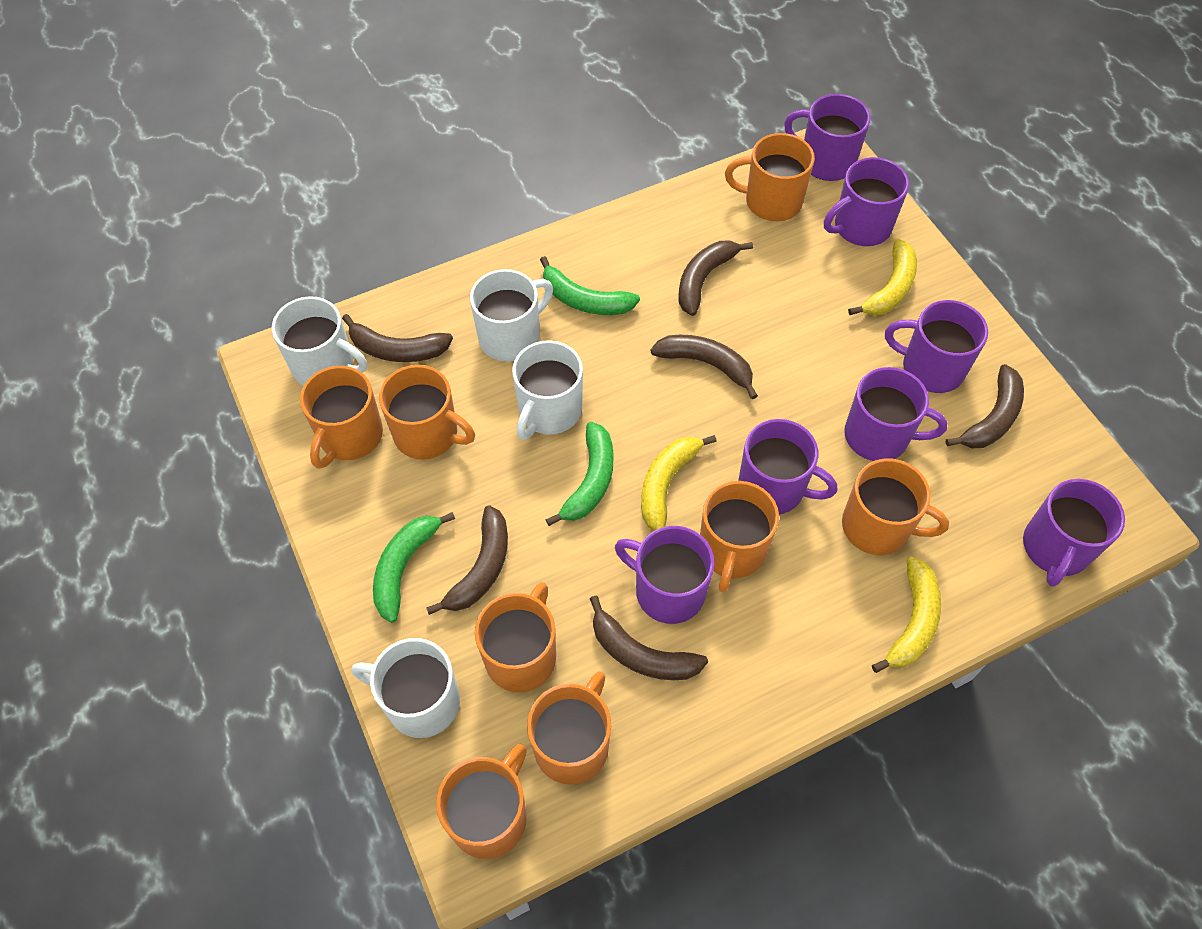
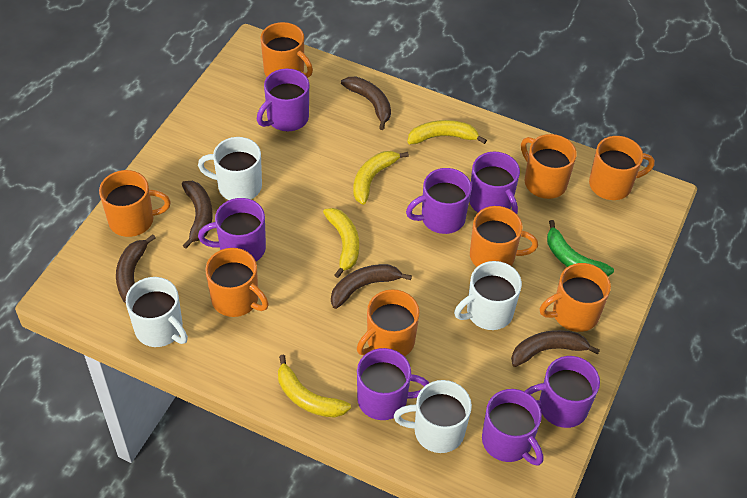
brown banana: 6 -> 5
green banana: 3 -> 1
yellow banana: 3 -> 4

